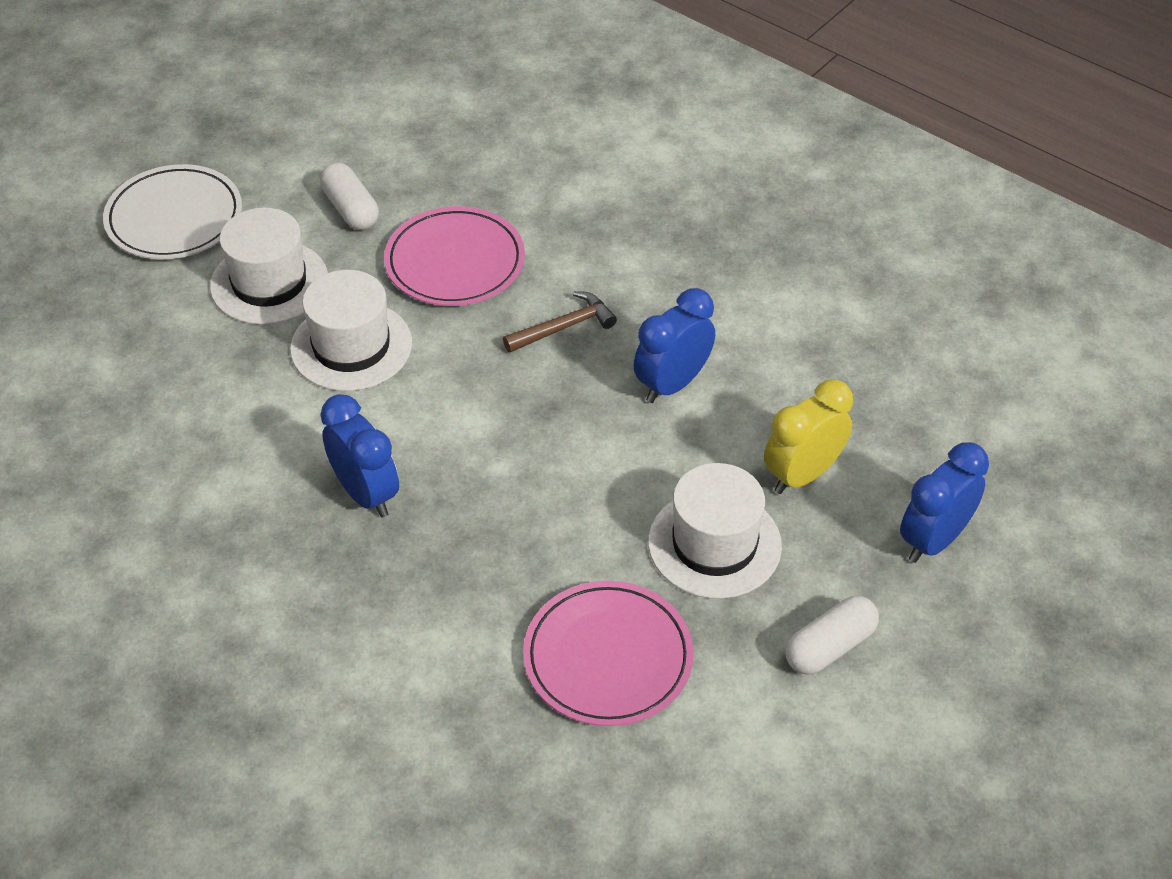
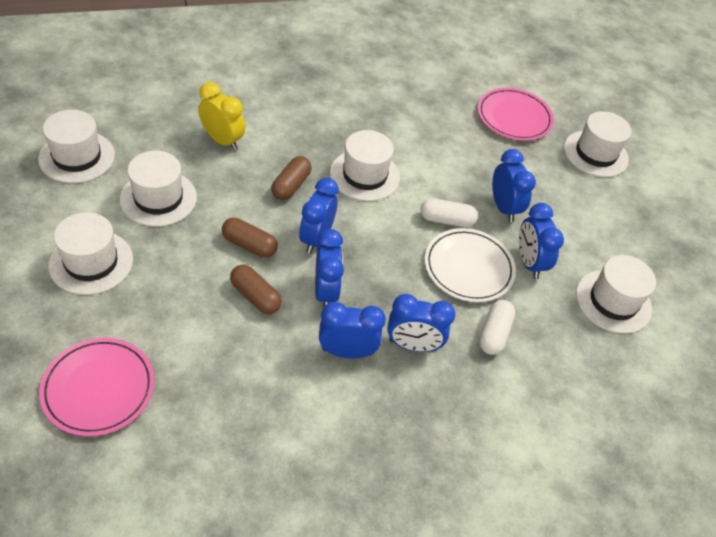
blue clock: 3 -> 6
brown capsule: 0 -> 3
brown hammer: 1 -> 0
white hat: 3 -> 6

